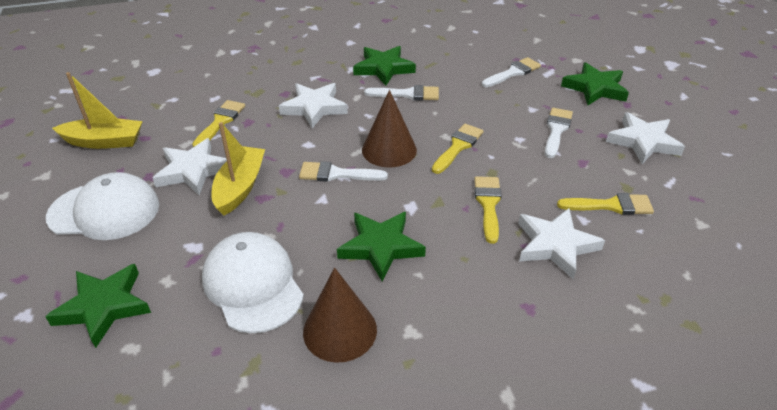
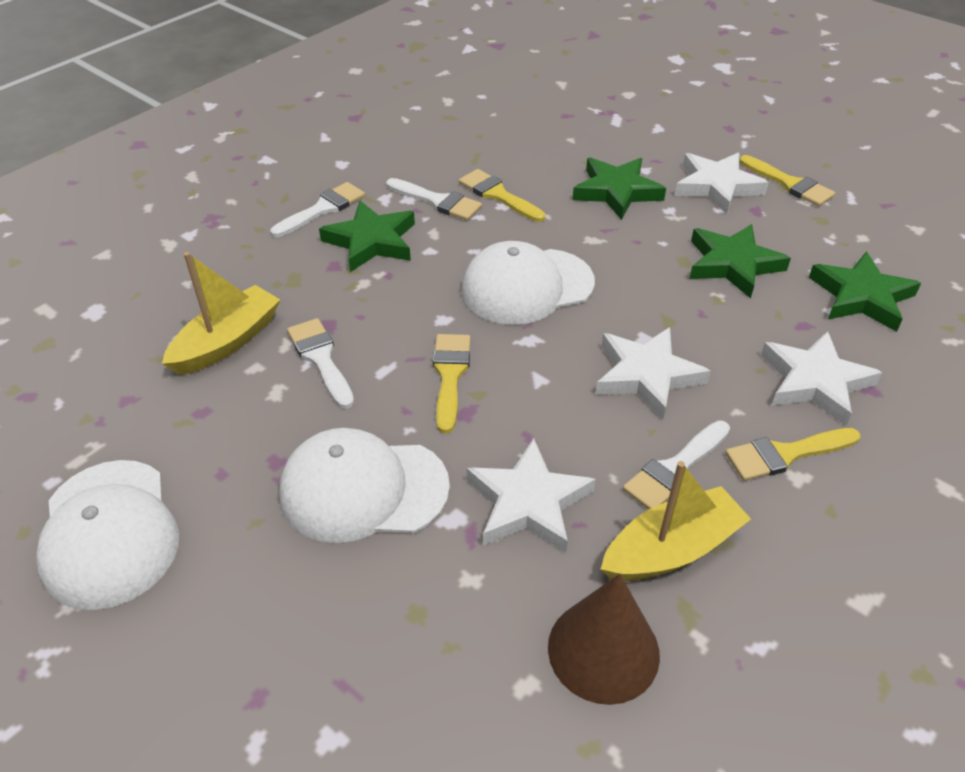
brown cone: 2 -> 1
white cap: 2 -> 3

